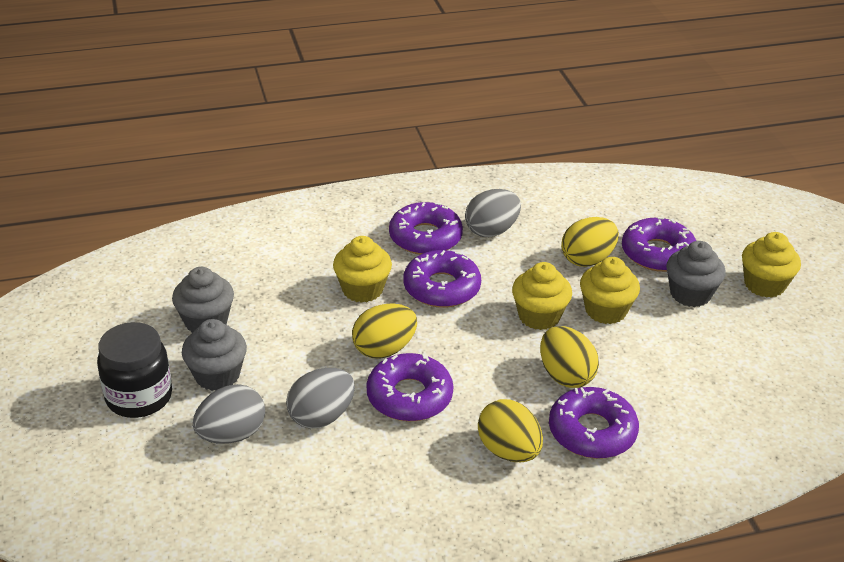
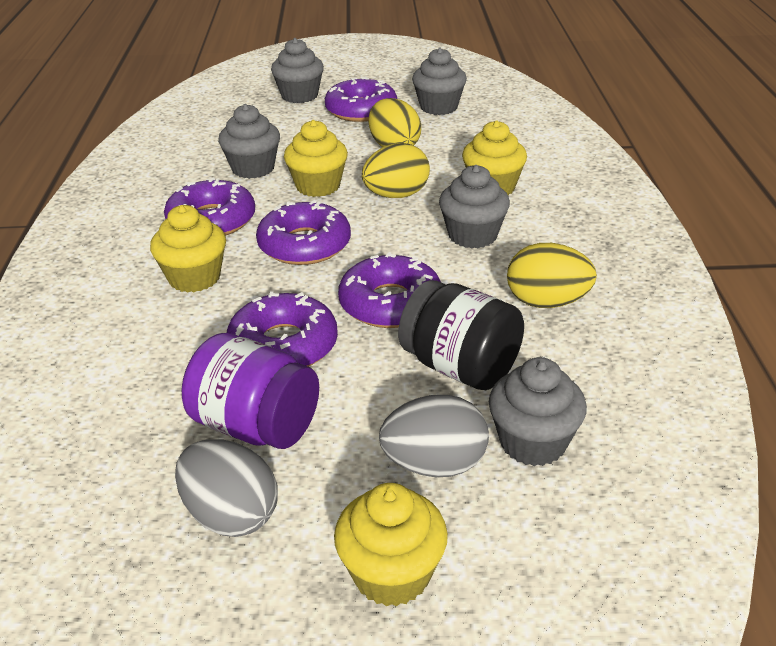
grey cupcake: 3 -> 5
grey egg: 3 -> 2
purple jar: 0 -> 1
yellow egg: 4 -> 3

